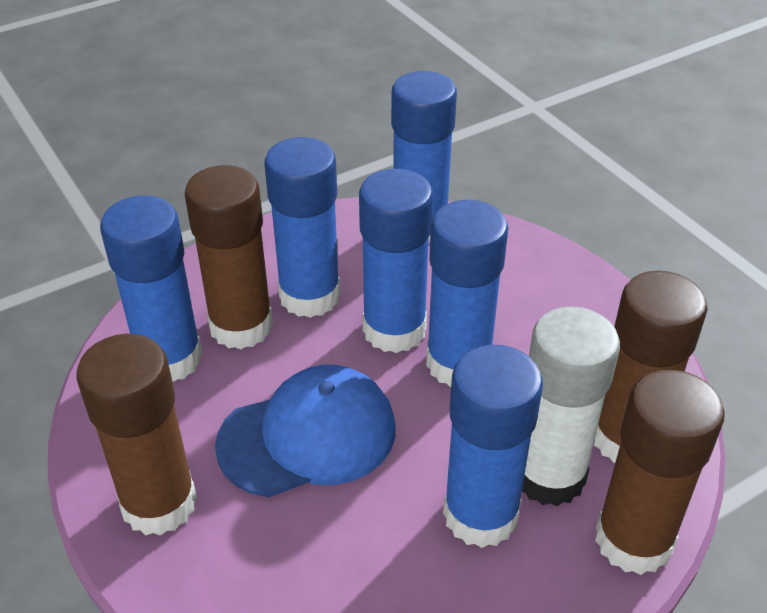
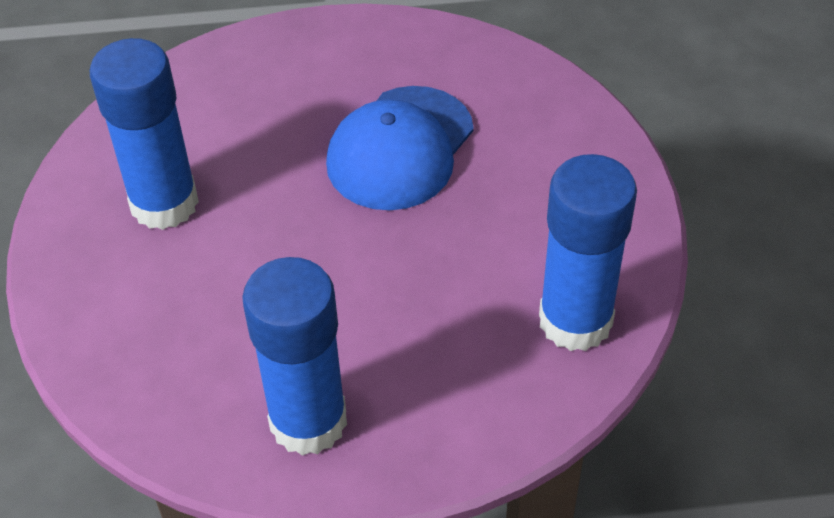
blue glue stick: 6 -> 3
brown glue stick: 4 -> 0
white glue stick: 1 -> 0

